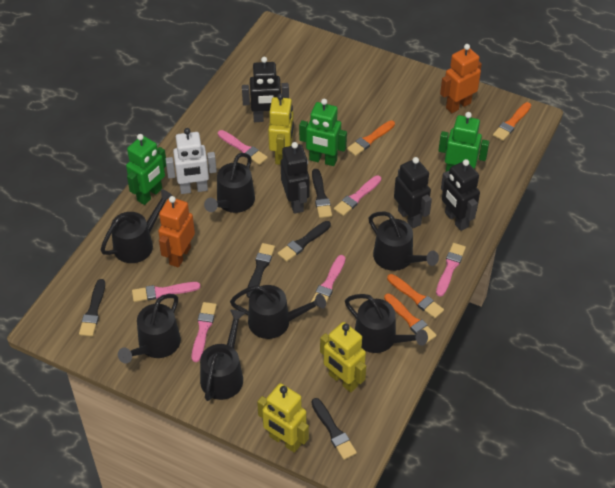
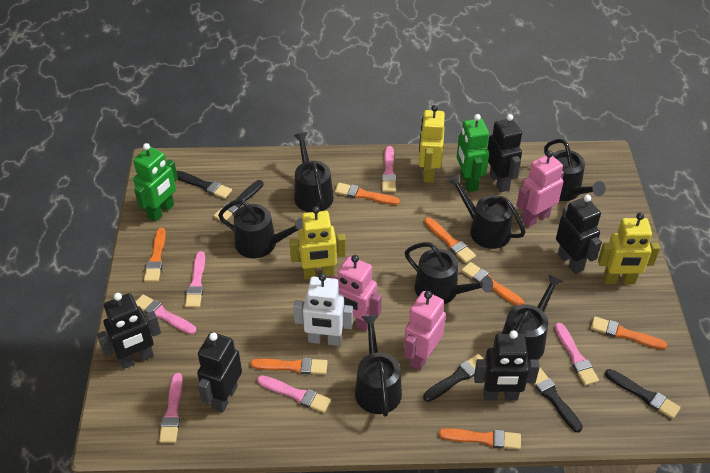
black robot: 4 -> 5
green robot: 3 -> 2
orange brush: 4 -> 7
orange robot: 2 -> 0
pink robot: 0 -> 3

